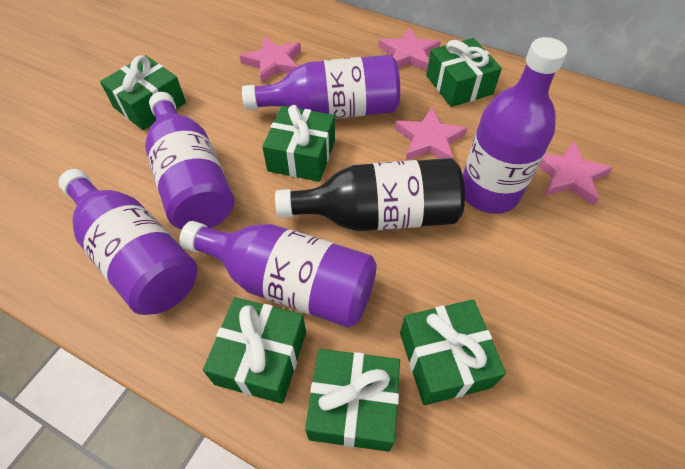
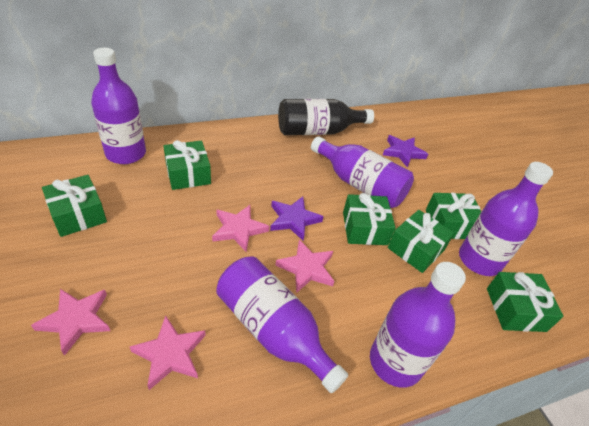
purple star: 0 -> 2

